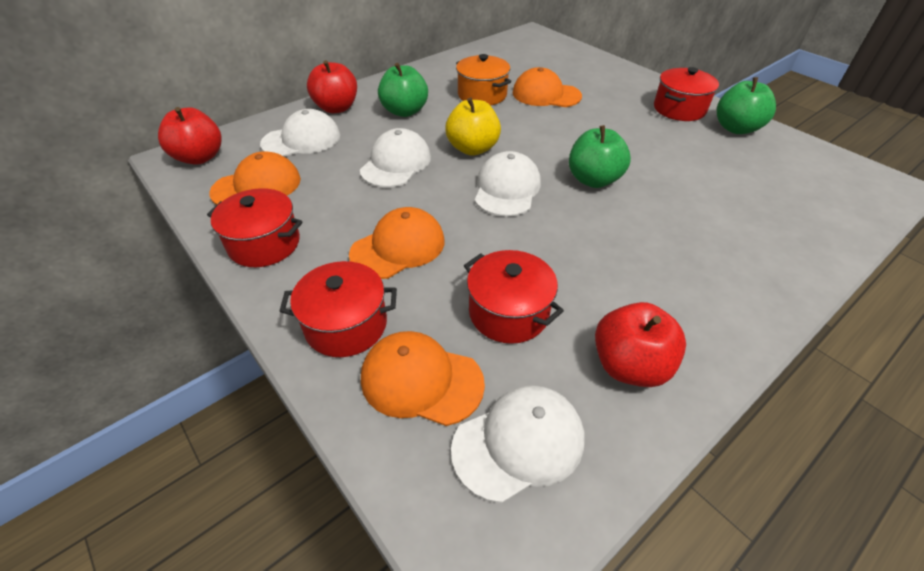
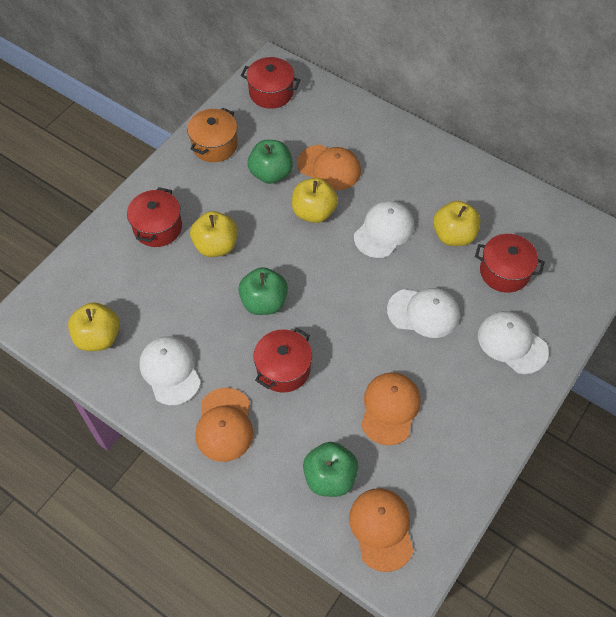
red apple: 3 -> 0
yellow apple: 1 -> 4

